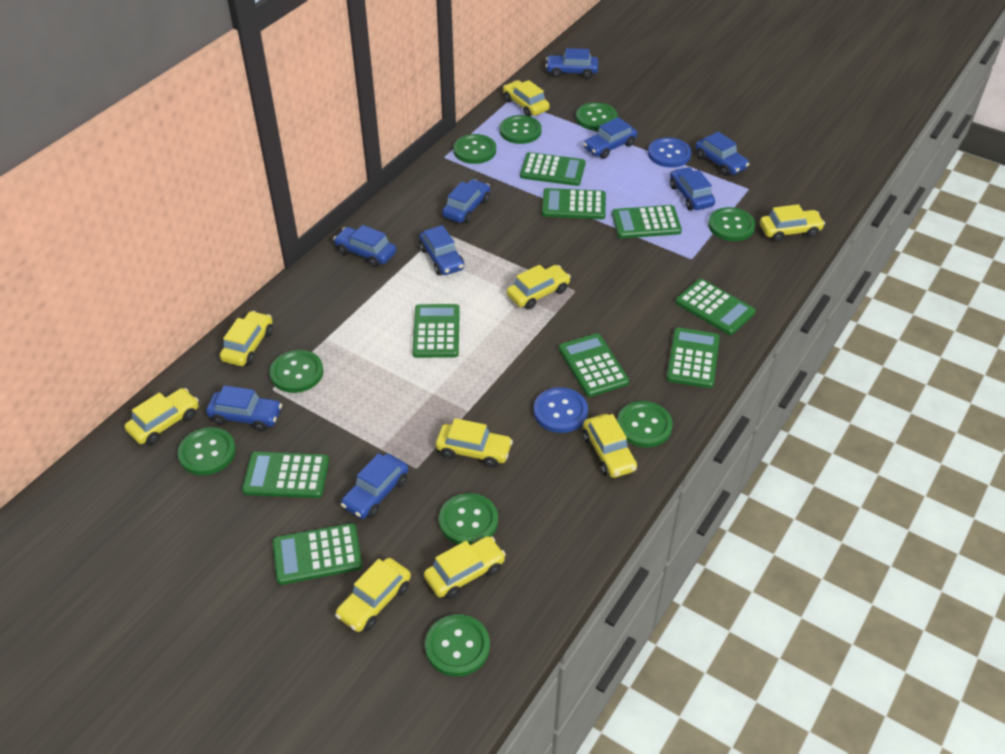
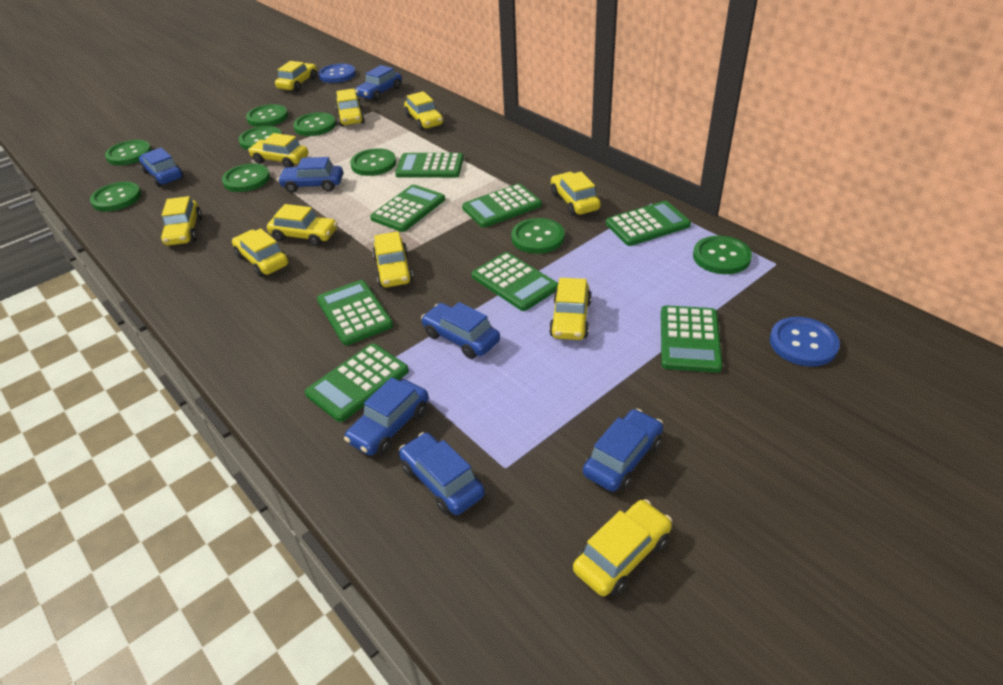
blue car: 9 -> 7
green calculator: 9 -> 8
yellow car: 9 -> 11

